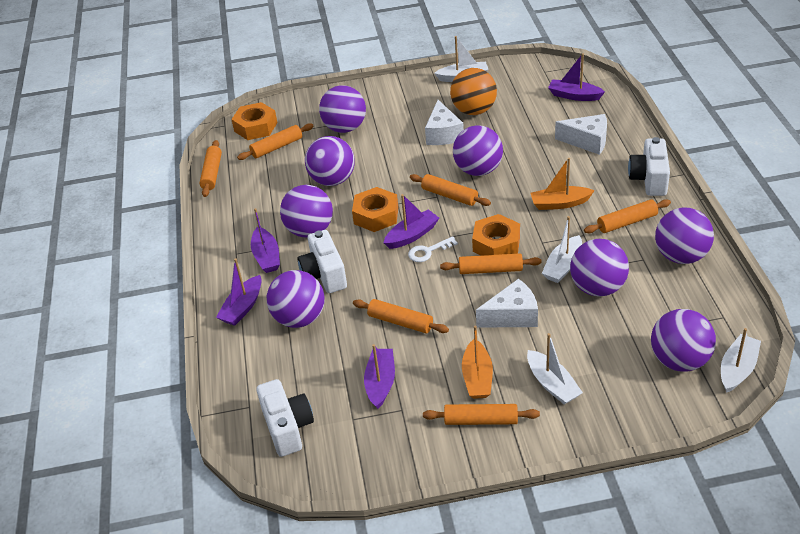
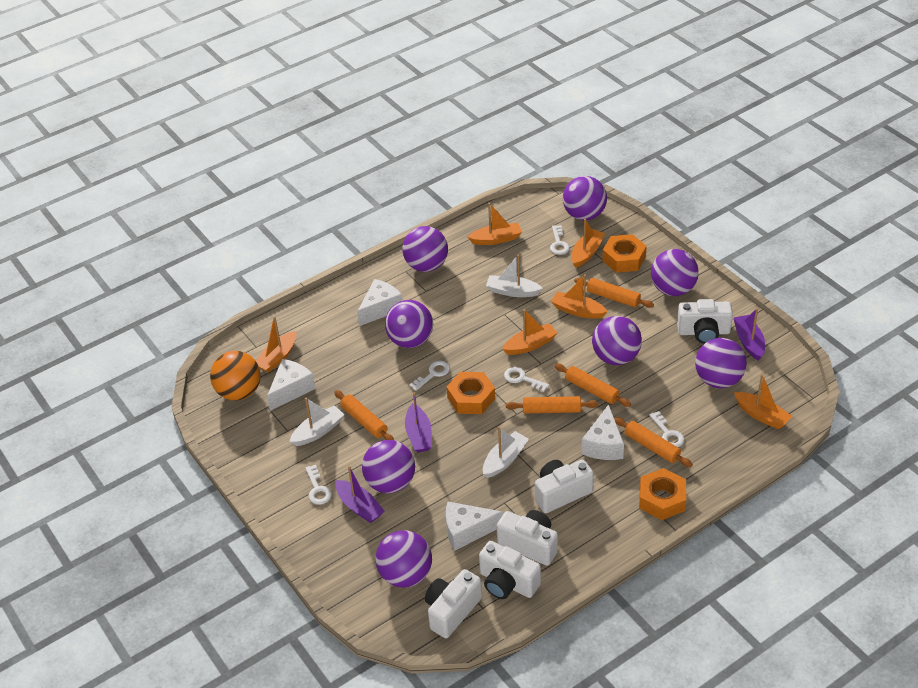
orange boat: 2 -> 6
orange rolling pin: 7 -> 5
purple boat: 5 -> 3
white boat: 4 -> 3
white camera: 3 -> 5
white cheese: 3 -> 4
white key: 1 -> 5

